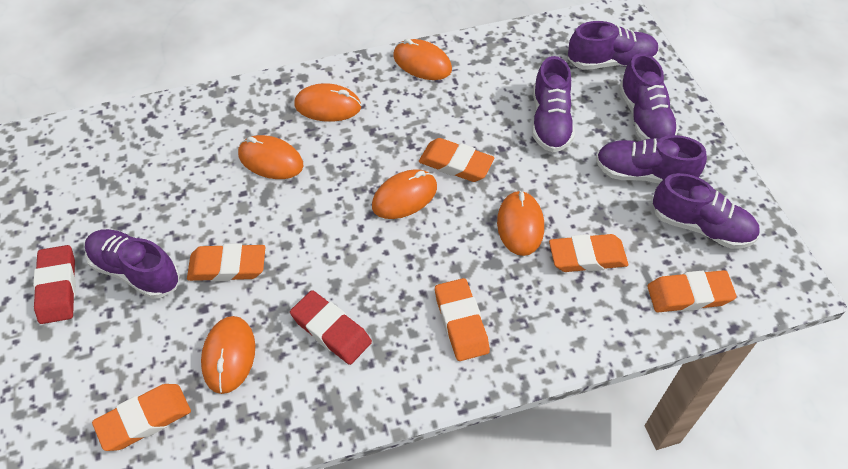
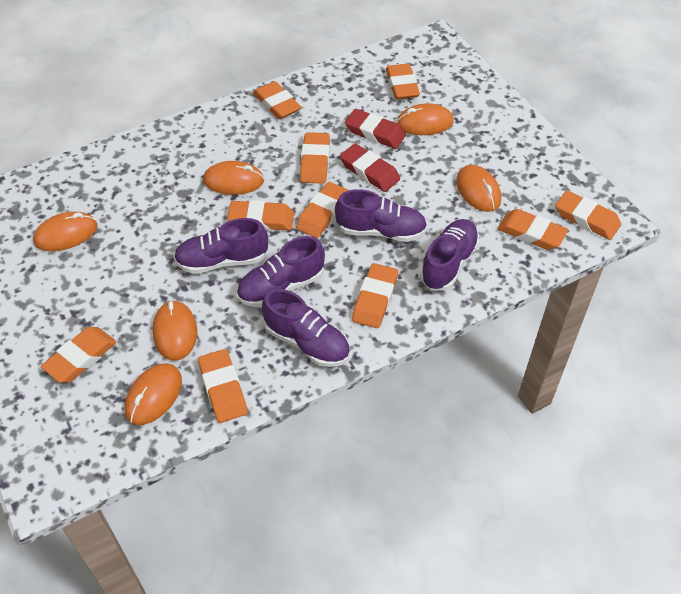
orange eraser: 6 -> 10
purple shoe: 6 -> 5

